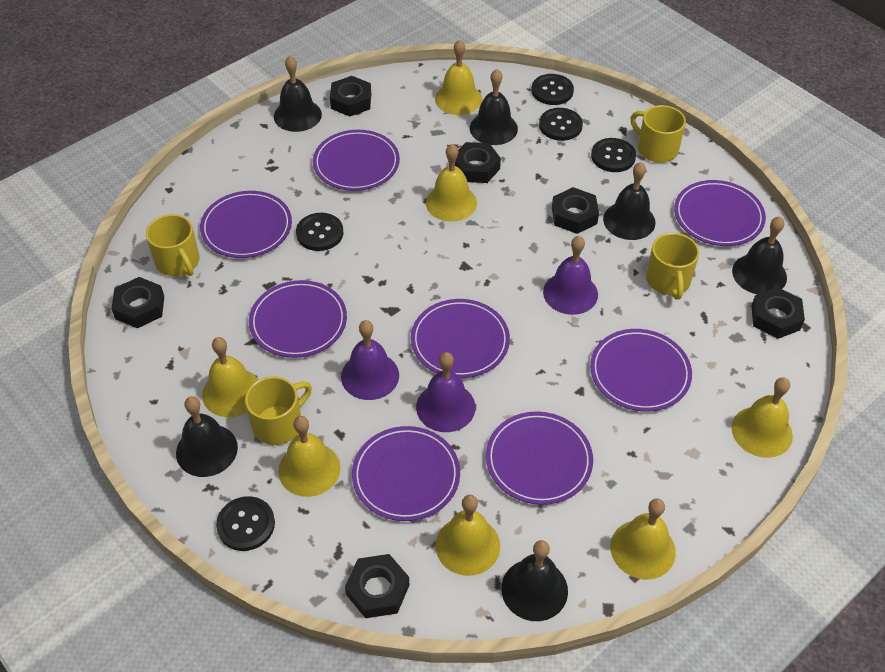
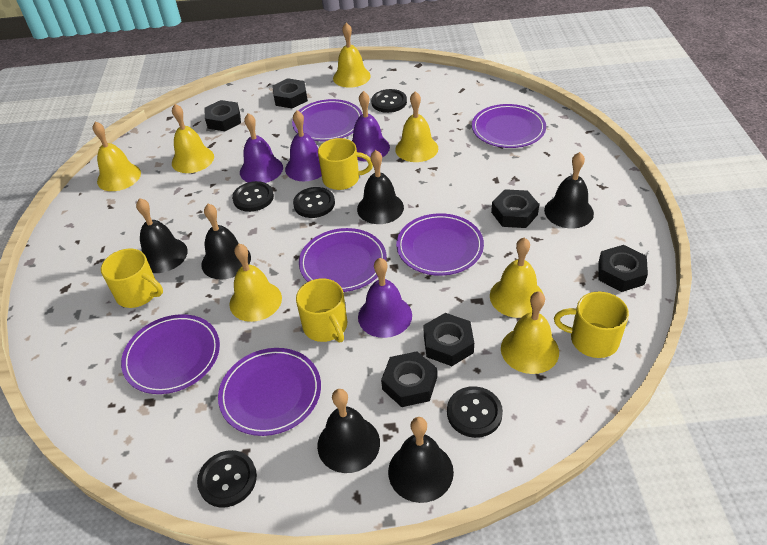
purple bell: 3 -> 4
purple plate: 8 -> 6

